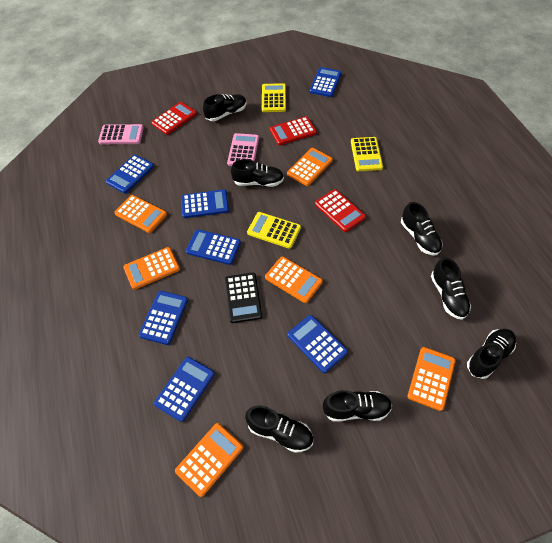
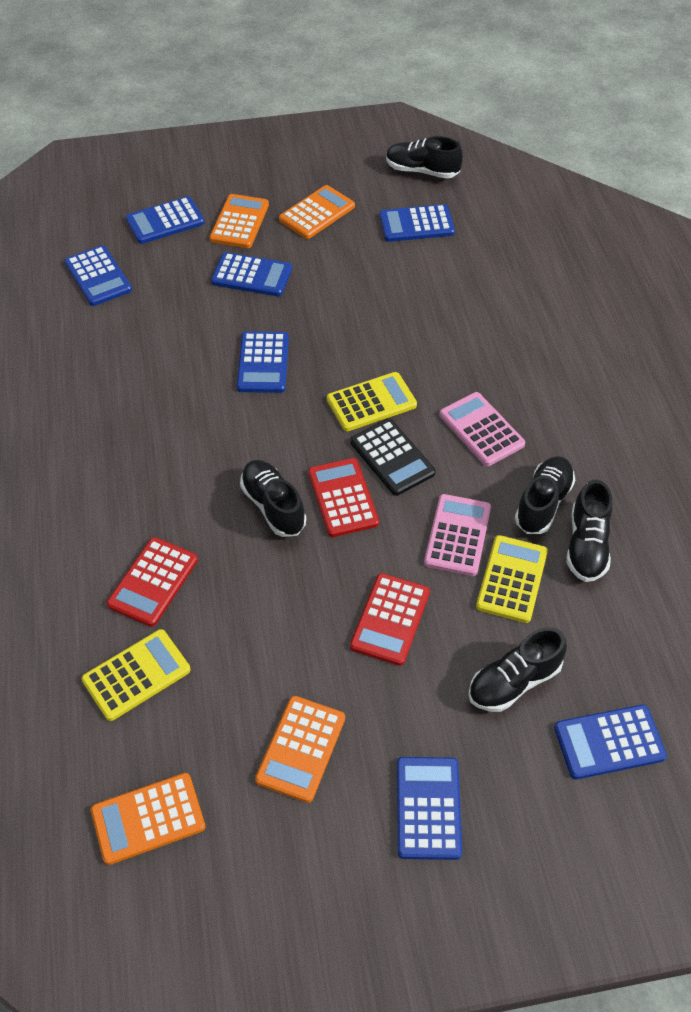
black shoe: 7 -> 5
orange calculator: 6 -> 4

